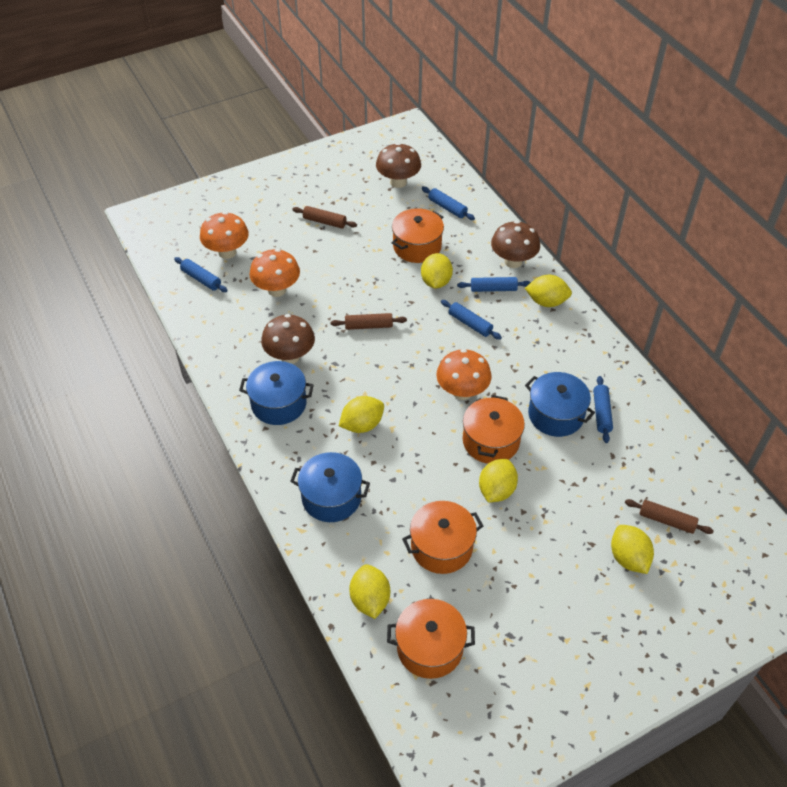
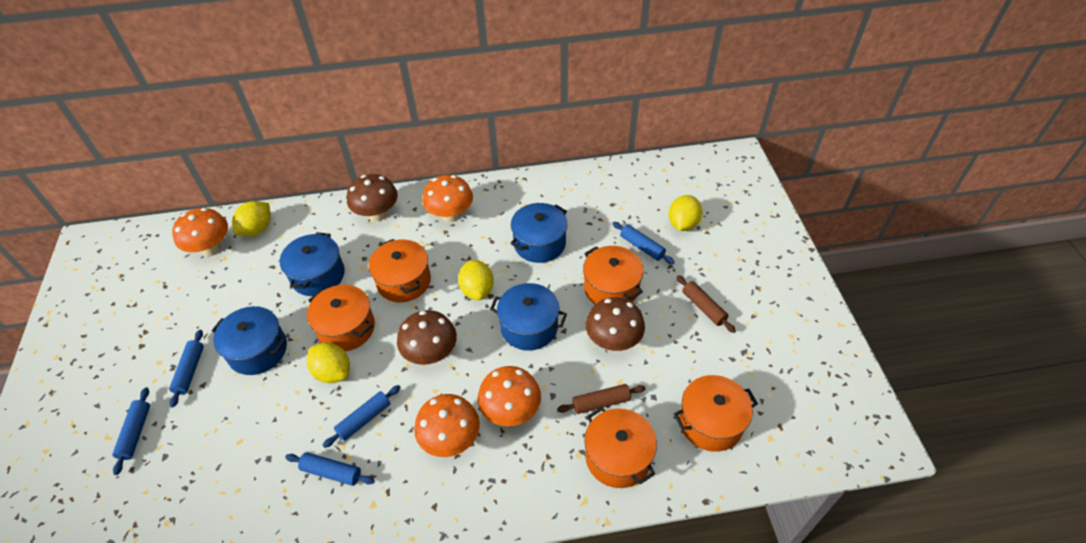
blue pot: 3 -> 4
brown rolling pin: 3 -> 2
orange mushroom: 3 -> 4
orange pot: 4 -> 5
yellow lemon: 6 -> 4

